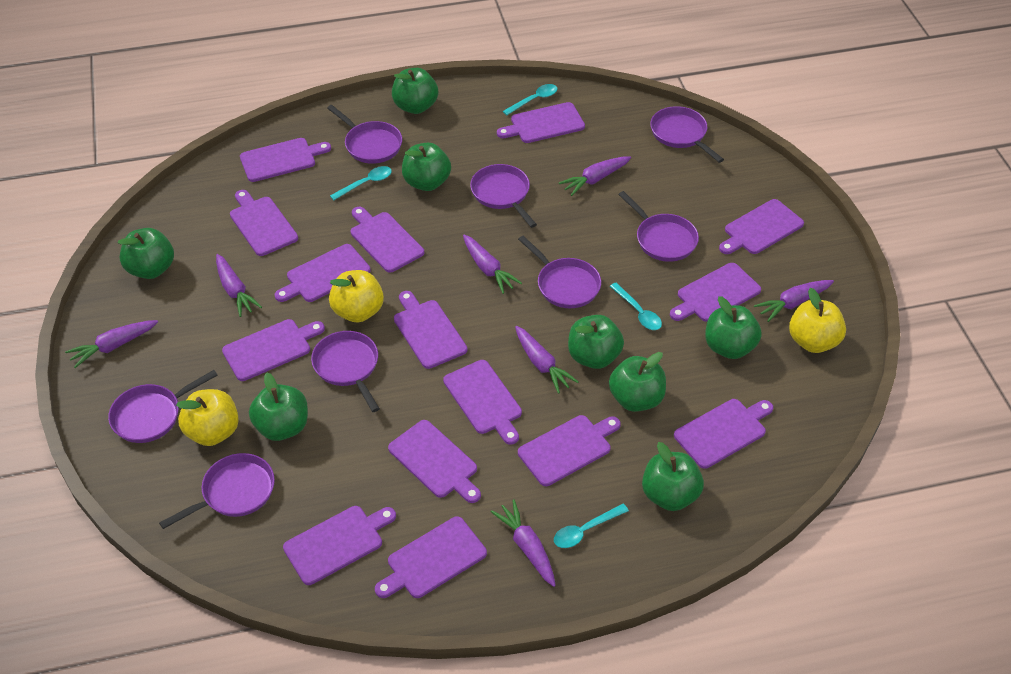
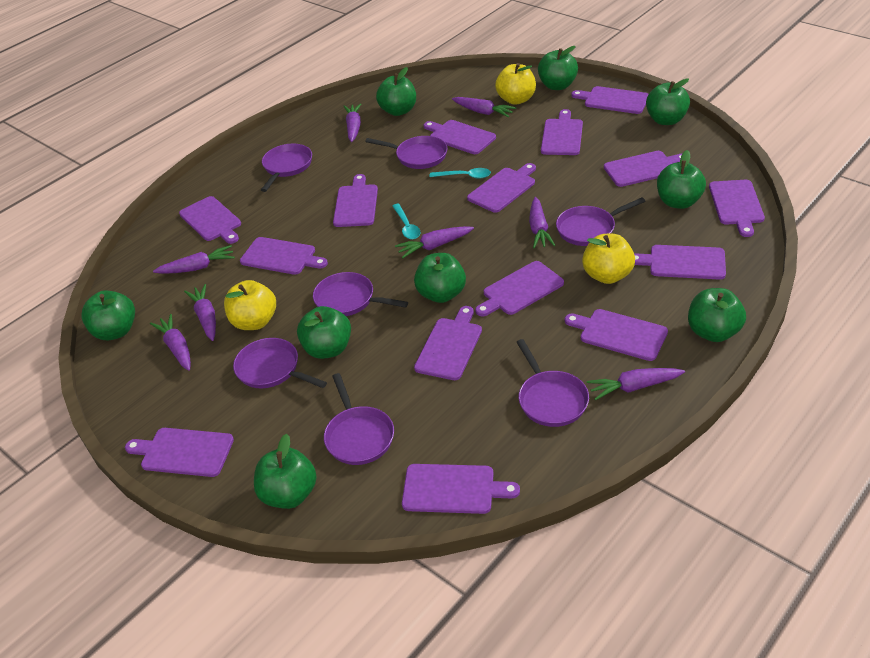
green apple: 8 -> 9
purple carrot: 7 -> 8
purple pan: 8 -> 7
turquoise spoon: 4 -> 2

